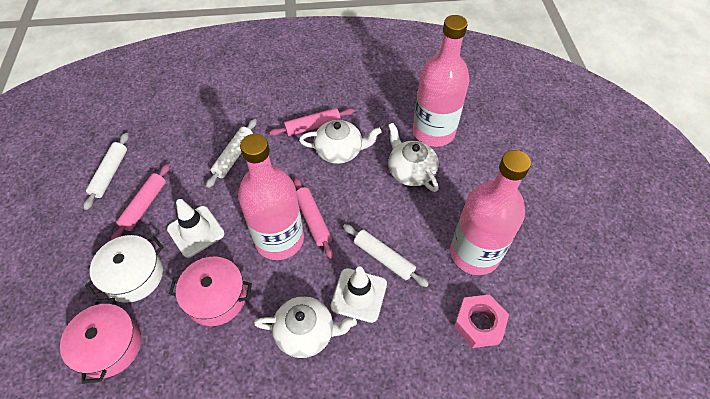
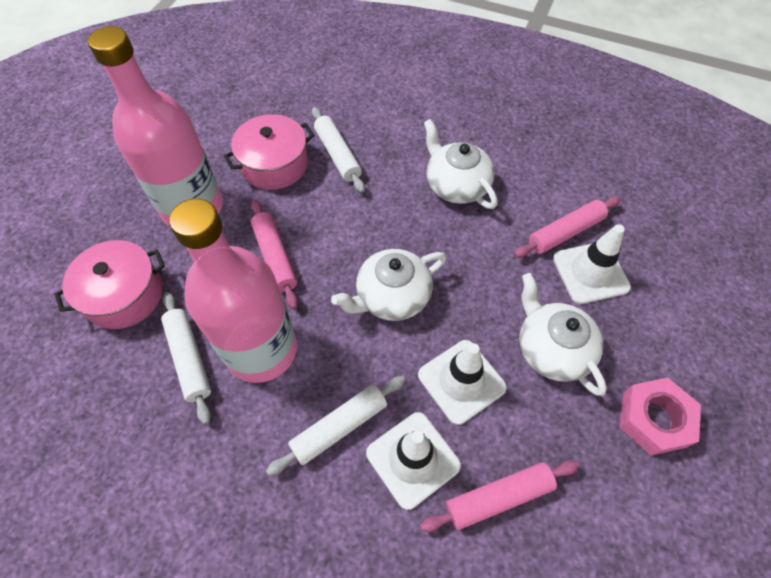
pink bottle: 3 -> 2
white pot: 1 -> 0
white traffic cone: 2 -> 3

